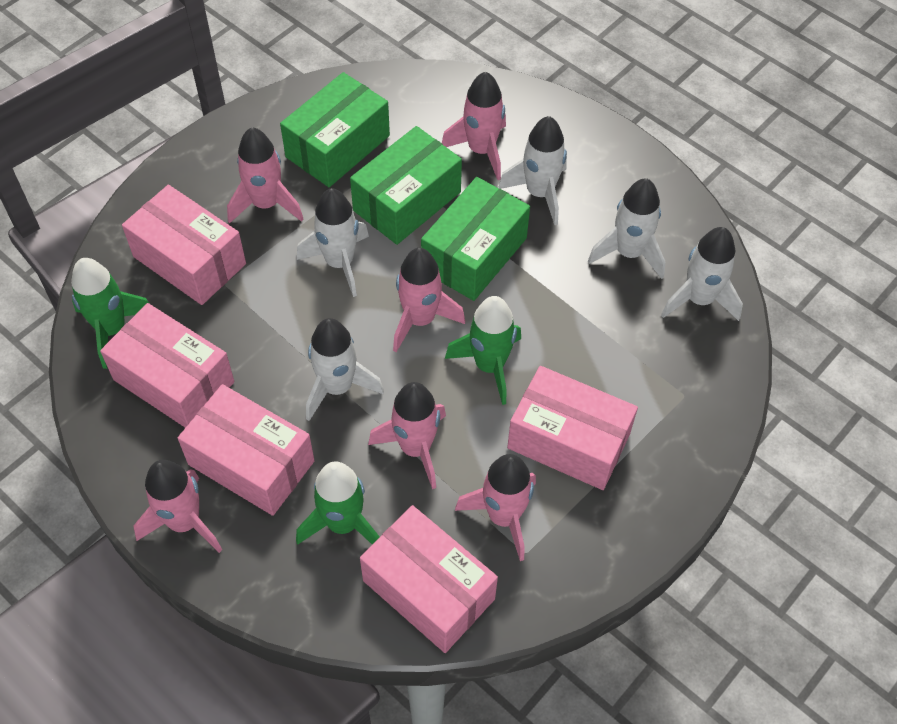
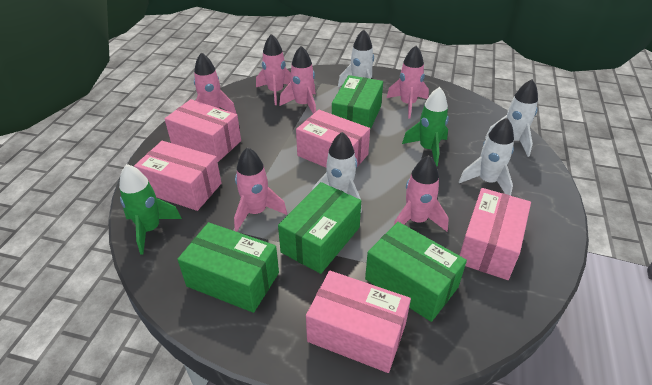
green box: 3 -> 4
green rocket: 3 -> 2
white rocket: 5 -> 4

